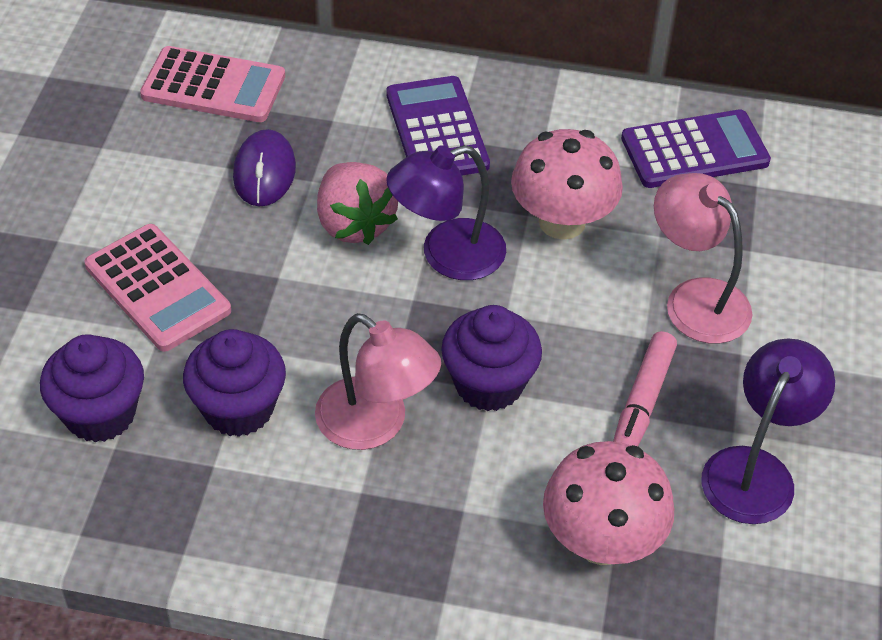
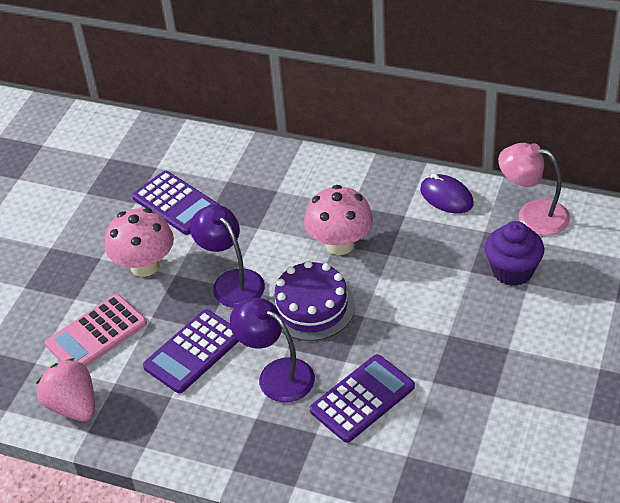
pink calculator: 2 -> 1
pink lamp: 2 -> 1
pink marker: 1 -> 0
purple cake: 0 -> 1
purple calculator: 2 -> 3
purple cupcake: 3 -> 1

